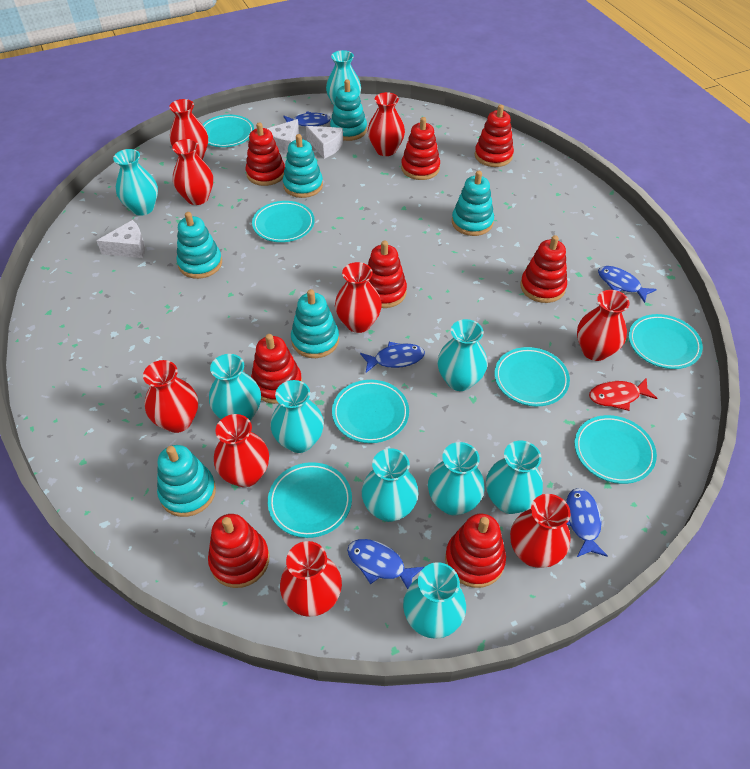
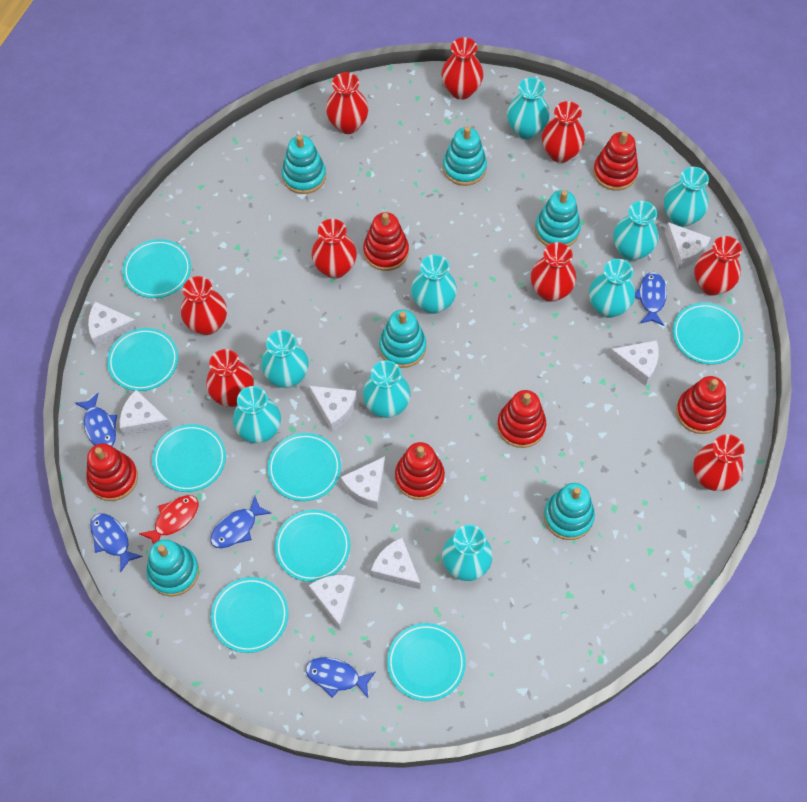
red stacking toy: 8 -> 6
turquoise plate: 7 -> 8
white cheese: 3 -> 8

